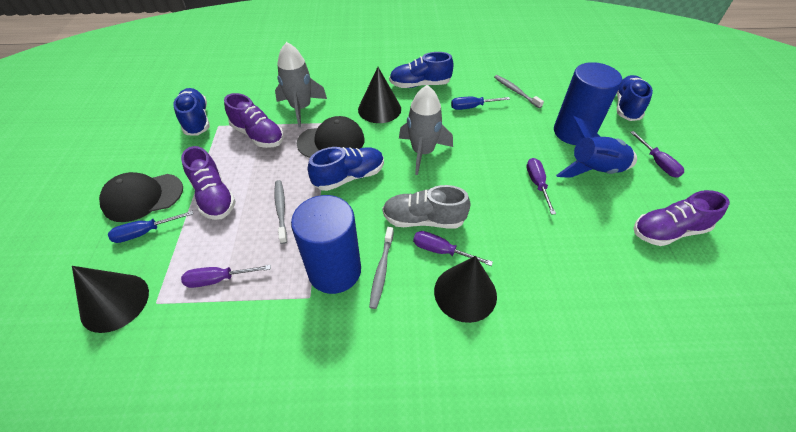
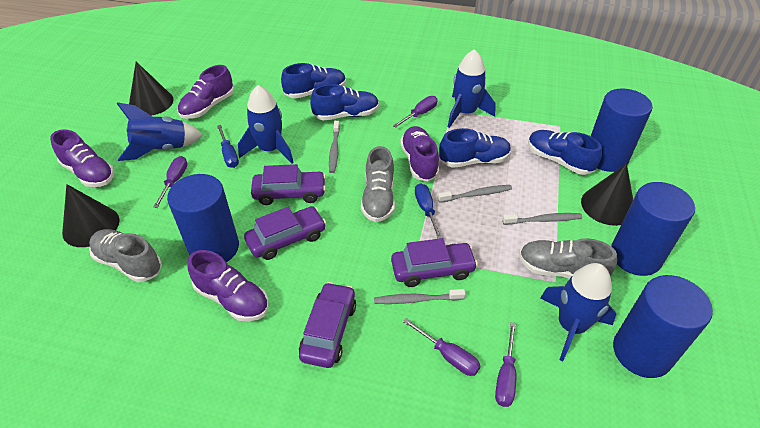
black cap: 2 -> 0
blue cylinder: 2 -> 4
blue rocket: 1 -> 4
grey rocket: 2 -> 0
grey shoe: 1 -> 3
grey toothbrush: 3 -> 4
purple car: 0 -> 4
purple shoe: 3 -> 4

